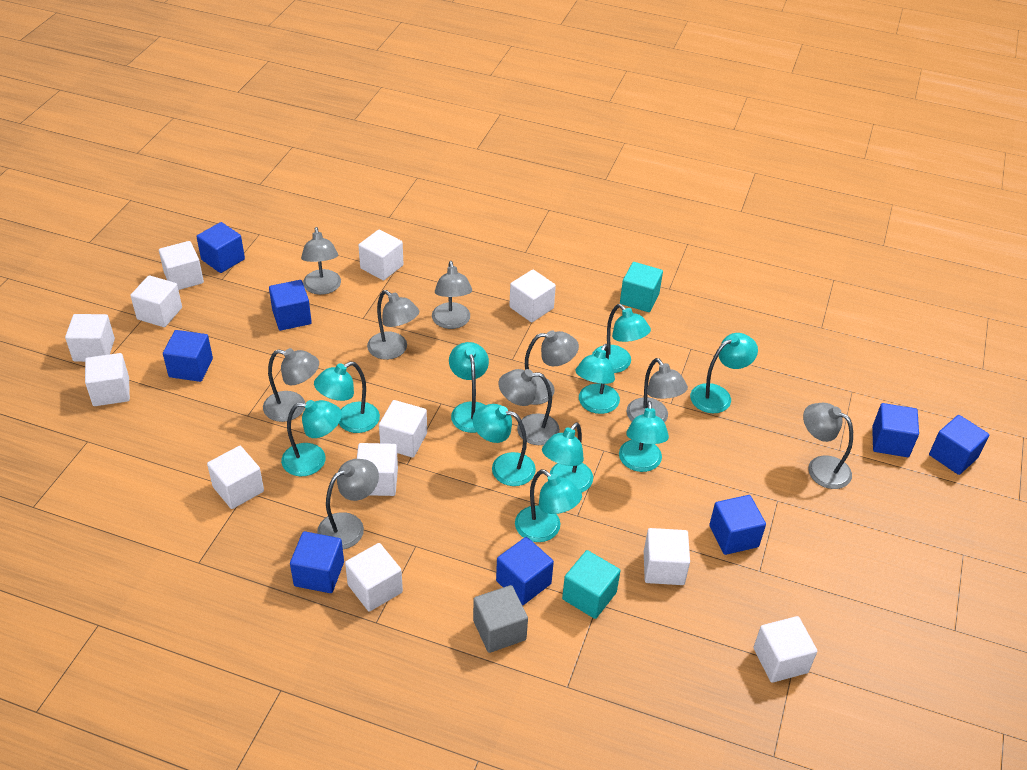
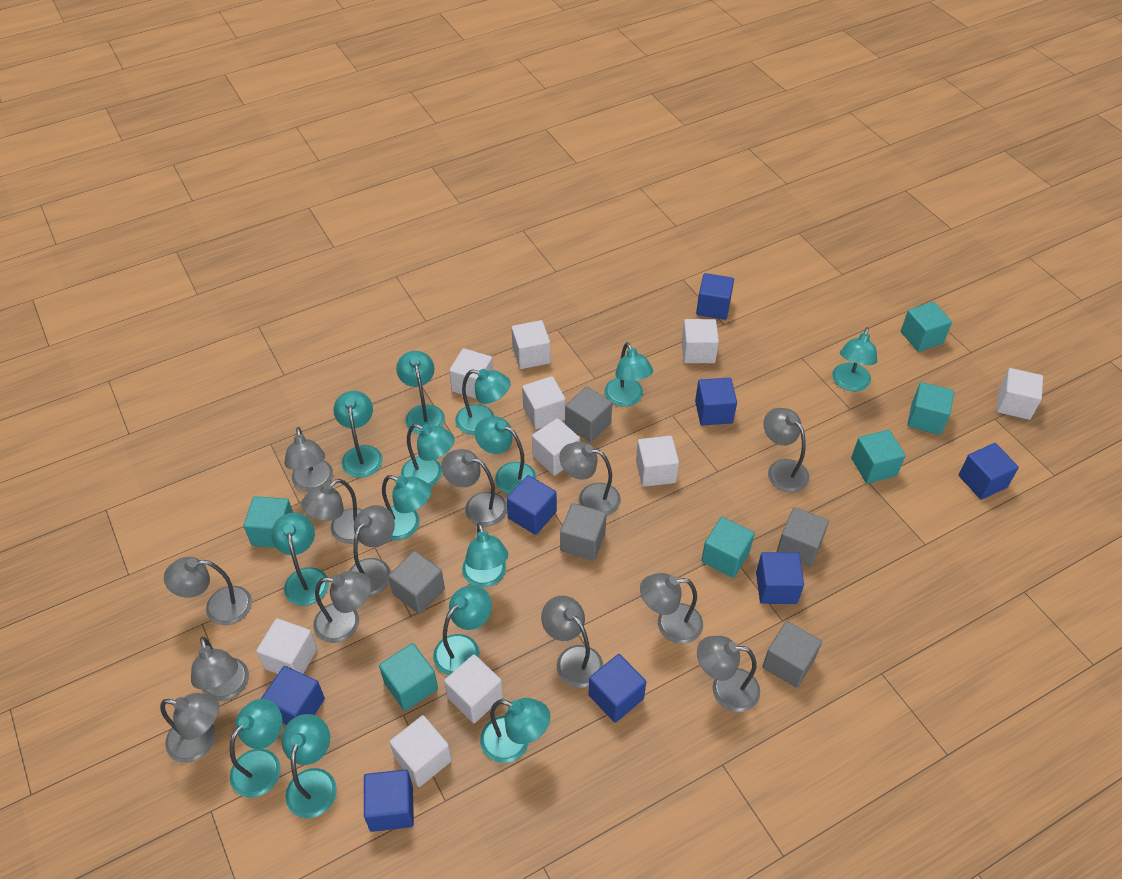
grey cube: 1 -> 5
grey lamp: 9 -> 13
turquoise cube: 2 -> 6
turquoise lamp: 10 -> 14
white cube: 12 -> 10

